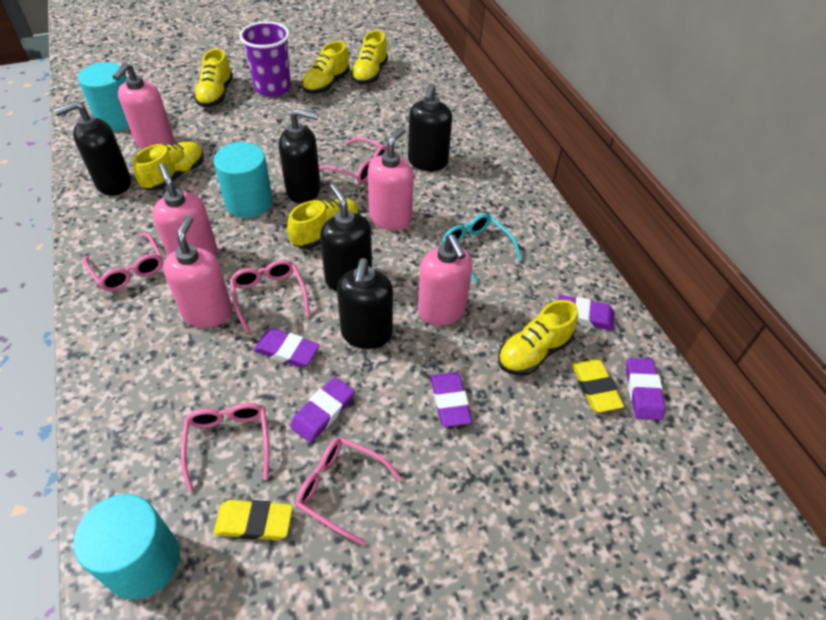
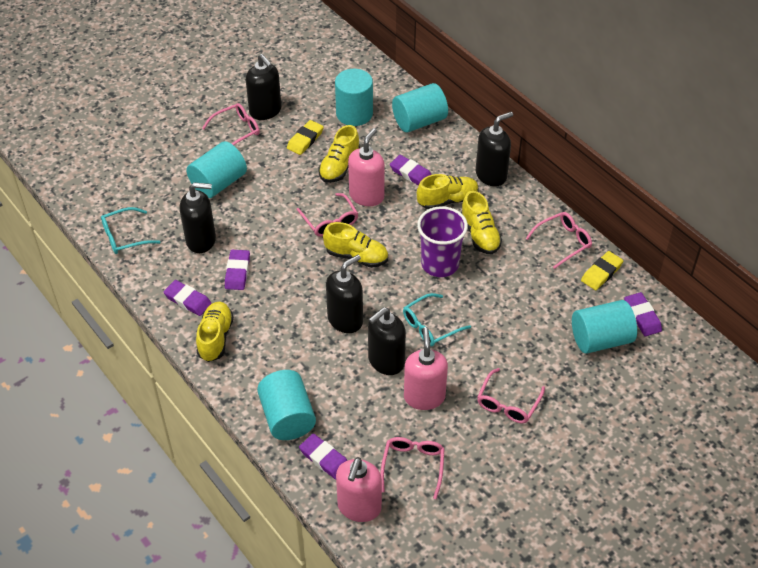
pink soap dispenser: 5 -> 3
turquoise cylinder: 3 -> 5
turquoise glasses: 1 -> 2
yellow shoe: 6 -> 5

